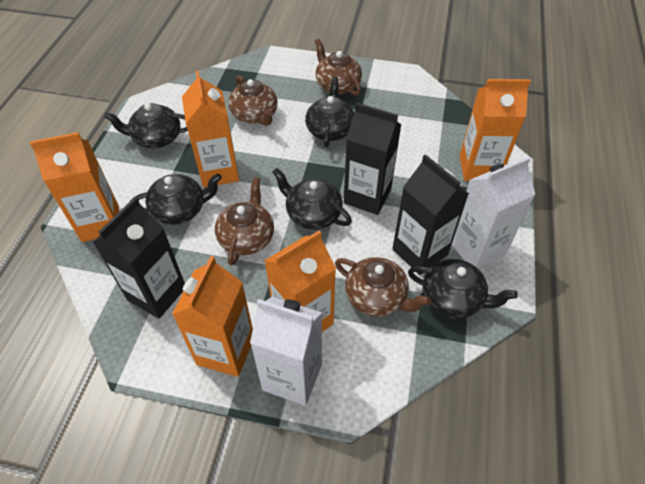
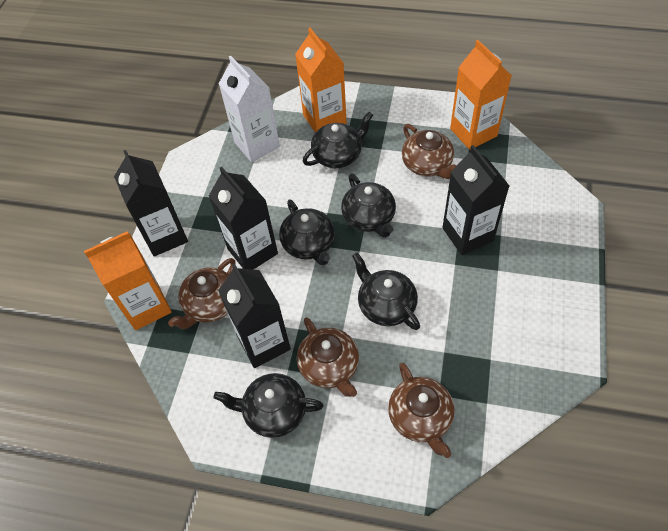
black carton: 3 -> 4
orange carton: 5 -> 3
white carton: 2 -> 1

